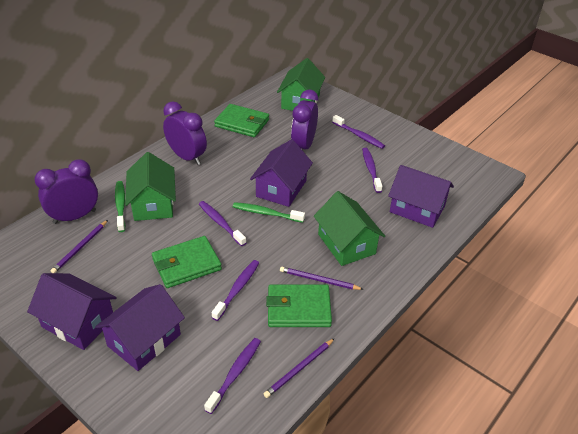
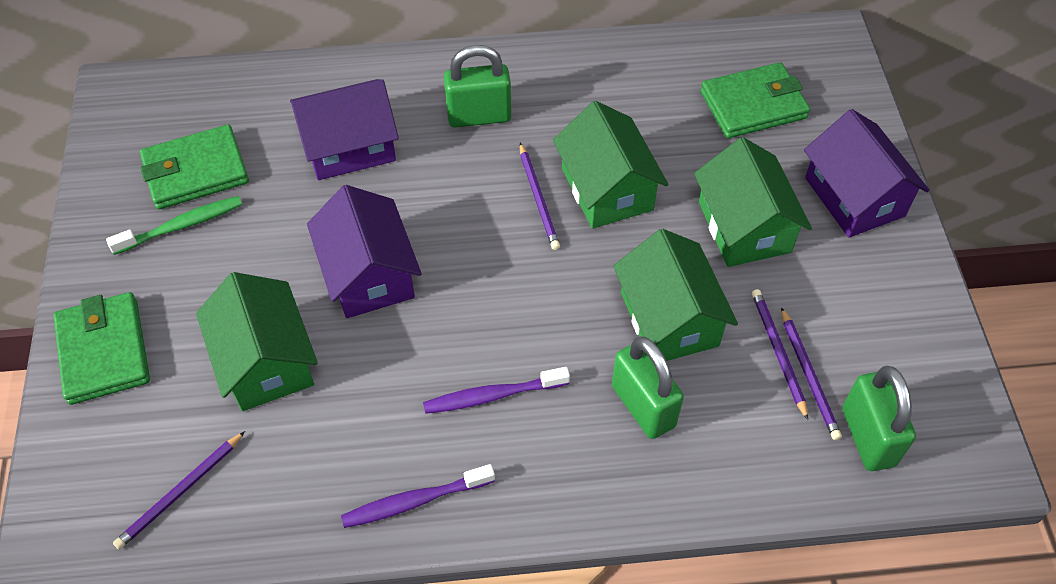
green house: 3 -> 4
green padlock: 0 -> 3
green toothbrush: 2 -> 1
purple clock: 3 -> 0
purple house: 4 -> 3
purple pencil: 3 -> 4
purple toothbrush: 5 -> 2

